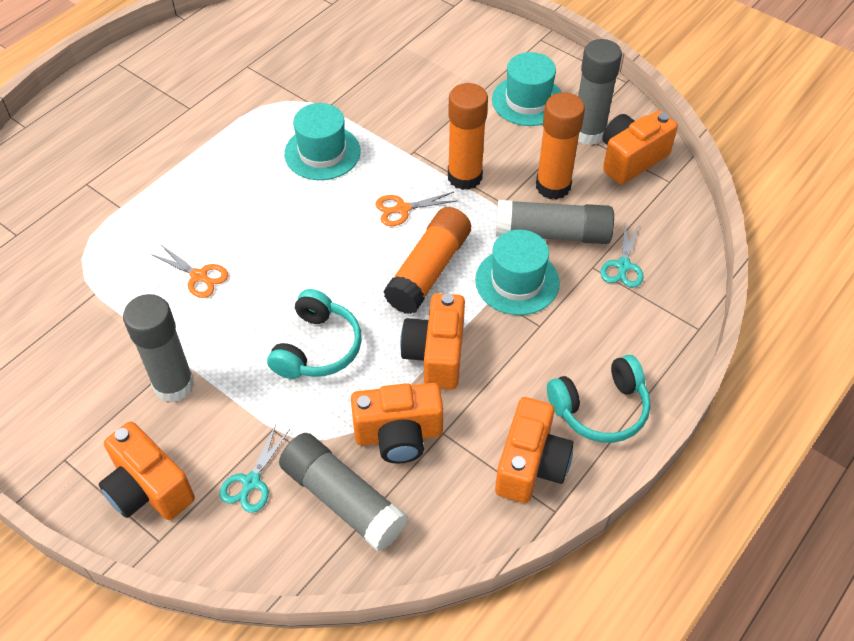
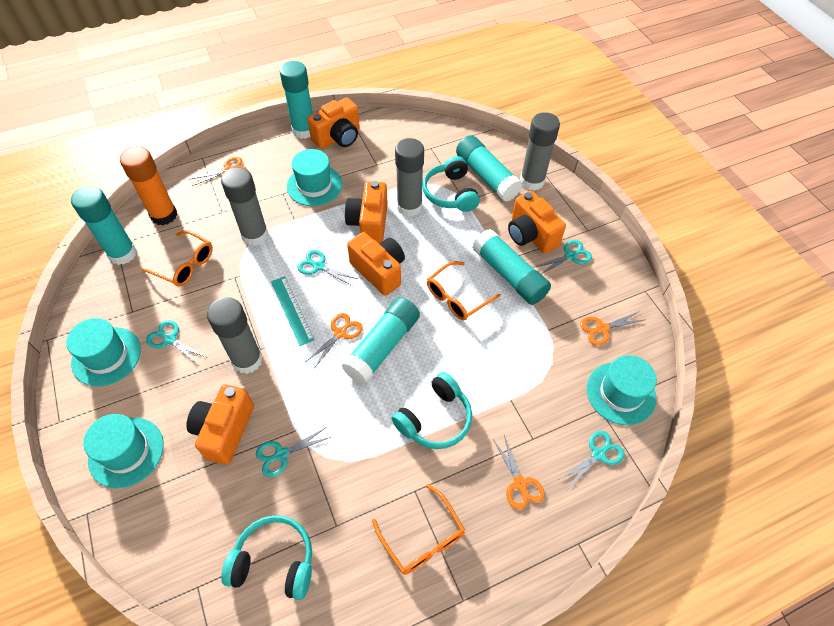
orange glasses: 0 -> 3
orange glue stick: 3 -> 1
orange scissors: 2 -> 4
turquoise glue stick: 0 -> 5
turquoise hat: 3 -> 4
turquoise headphones: 2 -> 3
turquoise ruler: 0 -> 1
turquoise scissors: 2 -> 5

